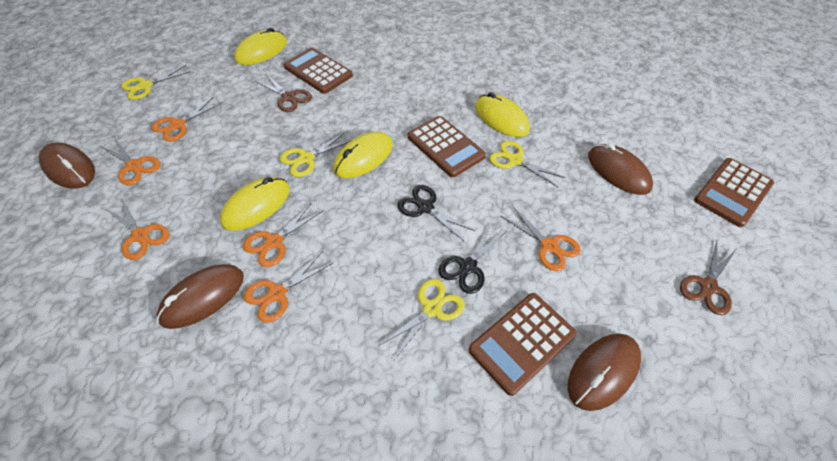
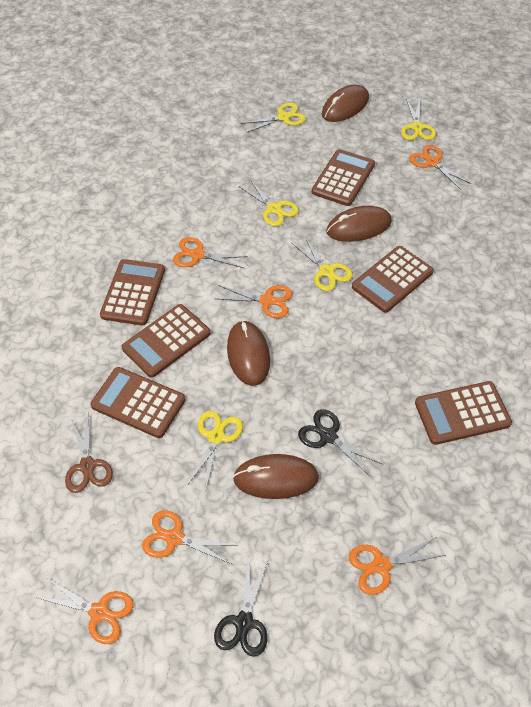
brown calculator: 4 -> 6
brown scissors: 2 -> 1
yellow mouse: 4 -> 0
yellow scissors: 4 -> 5

